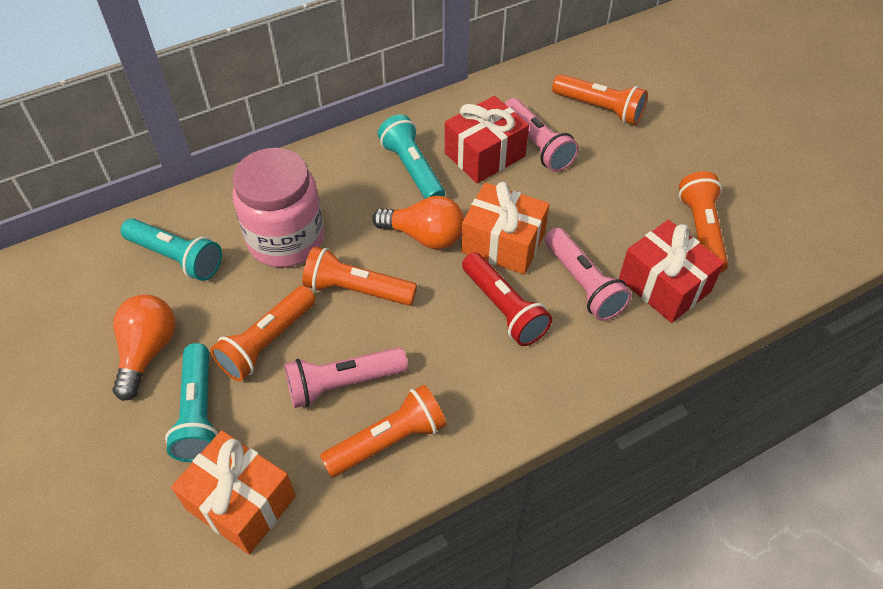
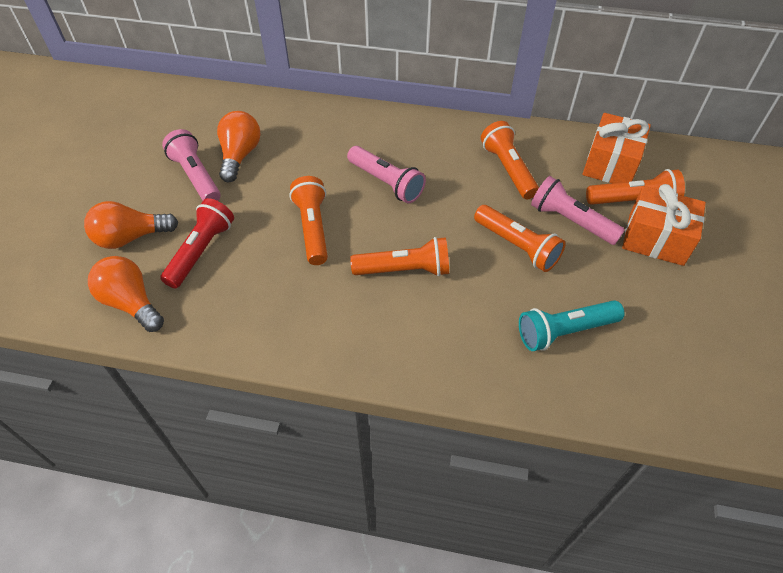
orange light bulb: 2 -> 3
pink jar: 1 -> 0
red gift: 2 -> 0
turquoise flashlight: 3 -> 1

